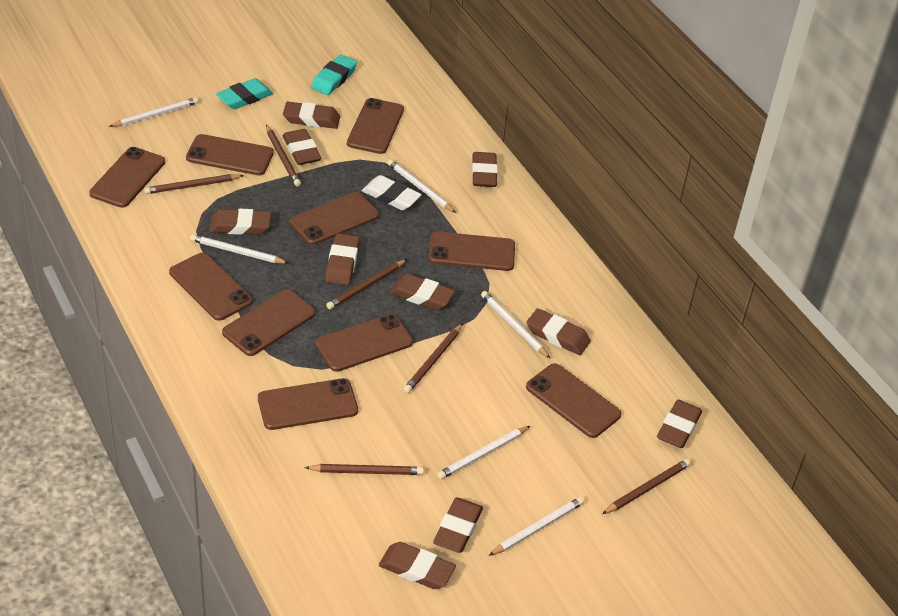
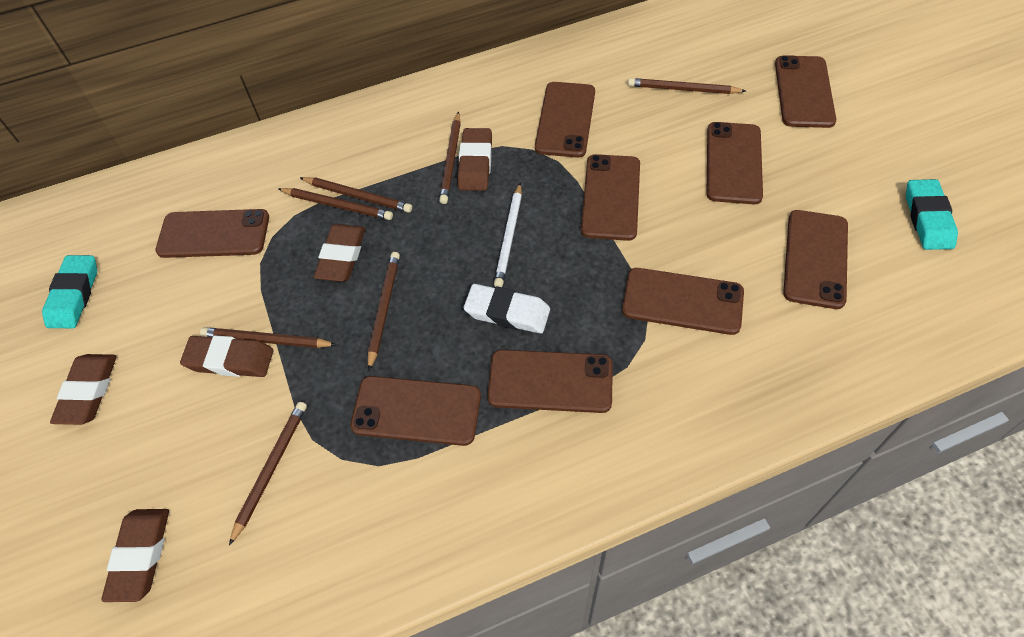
brown eraser: 10 -> 5
brown pencil: 6 -> 7
brown phone: 10 -> 9
white pencil: 6 -> 1

